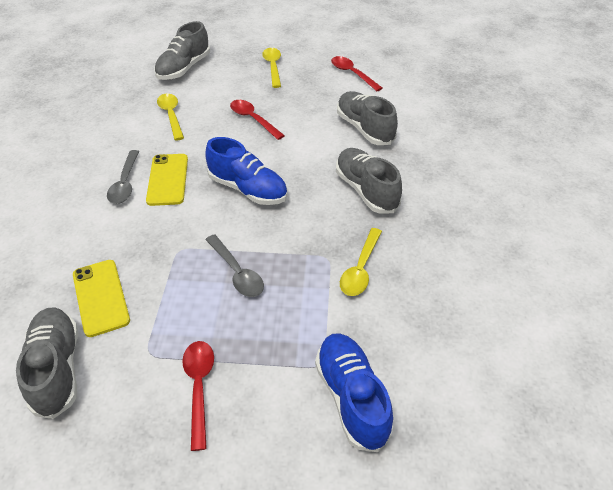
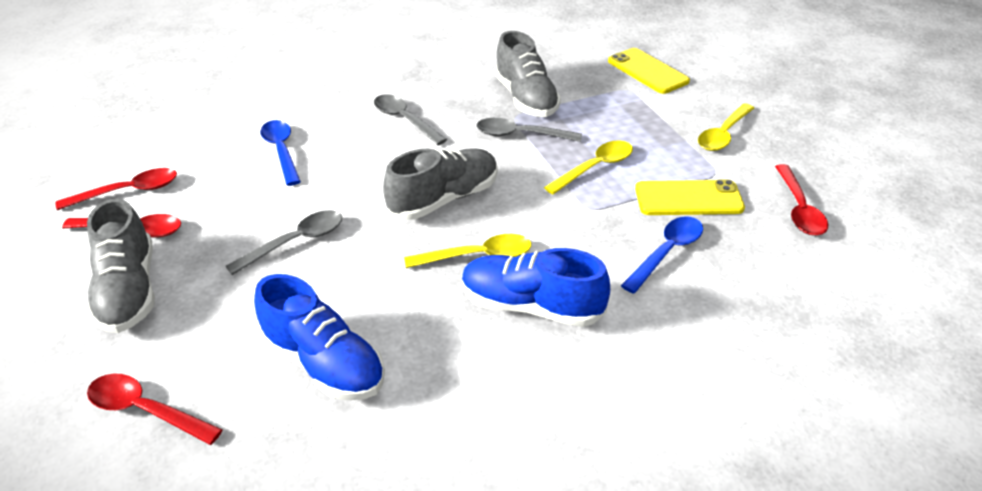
blue spoon: 0 -> 2
grey shoe: 4 -> 3
grey spoon: 2 -> 3
red spoon: 3 -> 4

